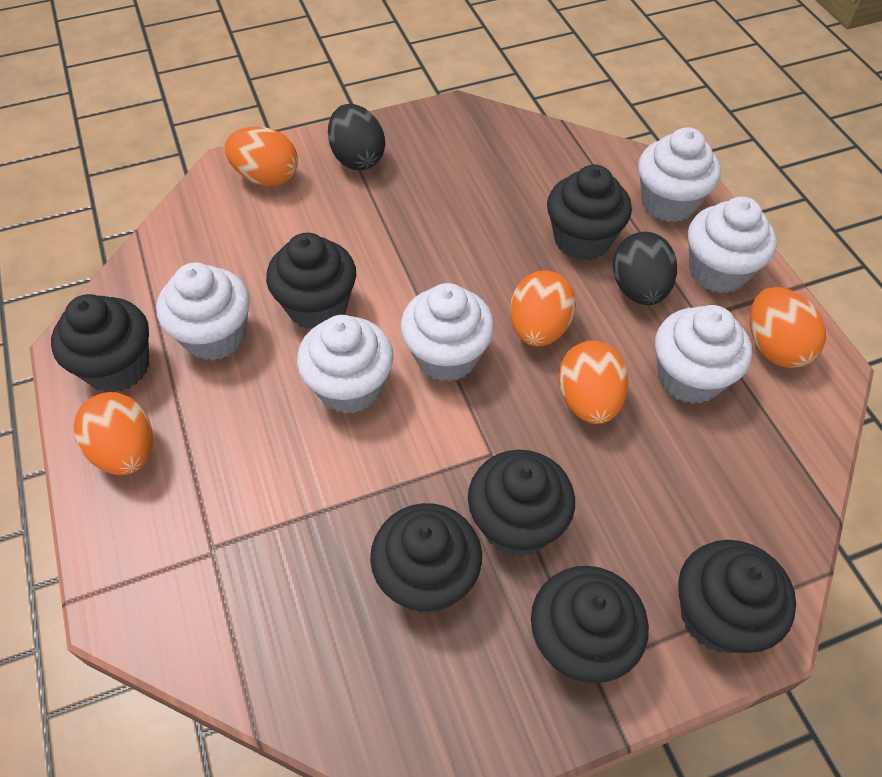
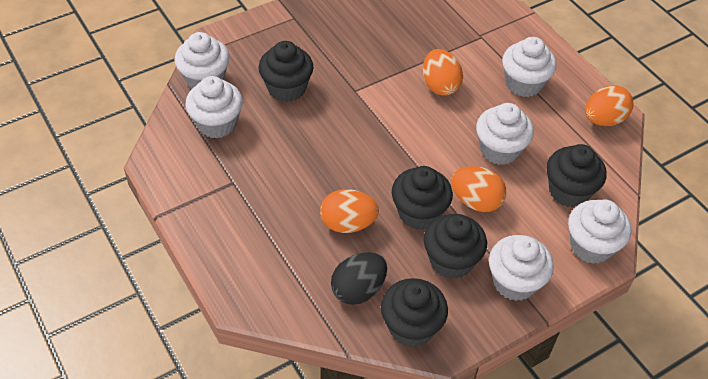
black cupcake: 7 -> 5
black egg: 2 -> 1
orange egg: 5 -> 4

